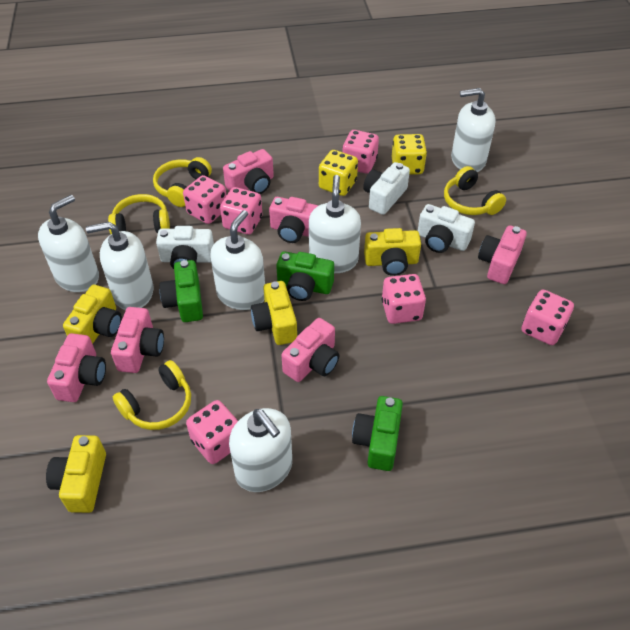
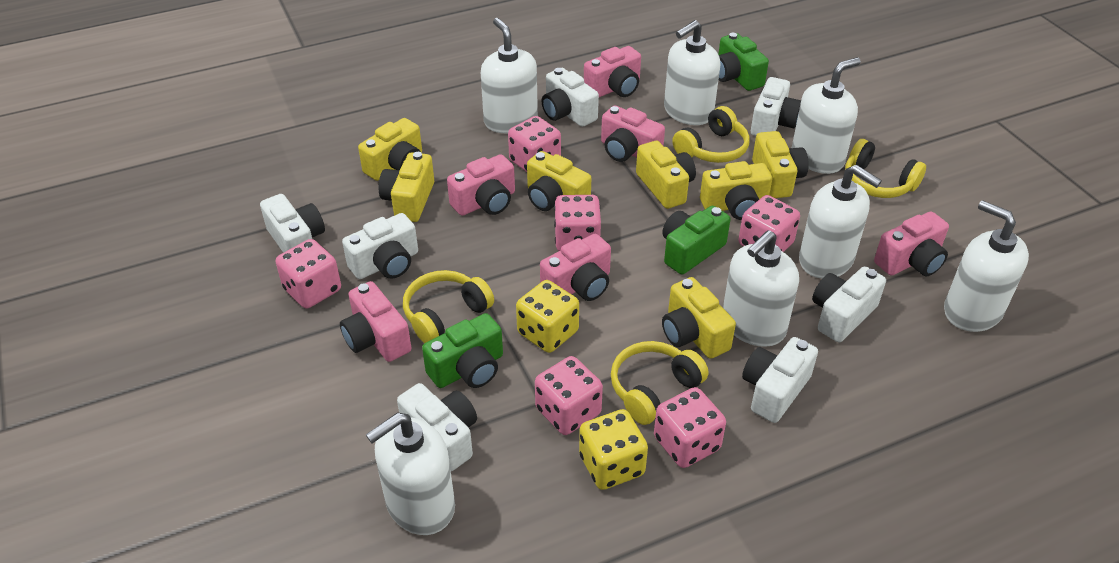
white camera: 3 -> 7
white soap dispenser: 6 -> 7
yellow camera: 4 -> 7

